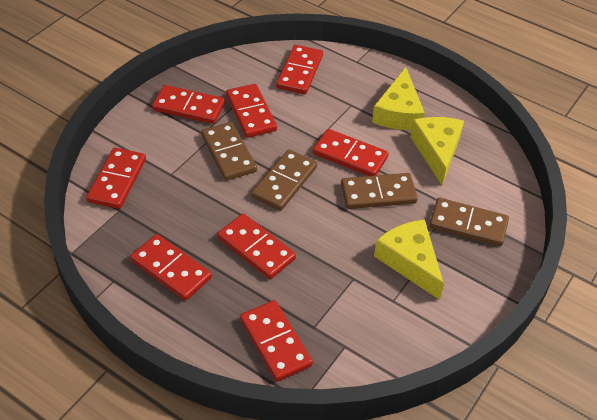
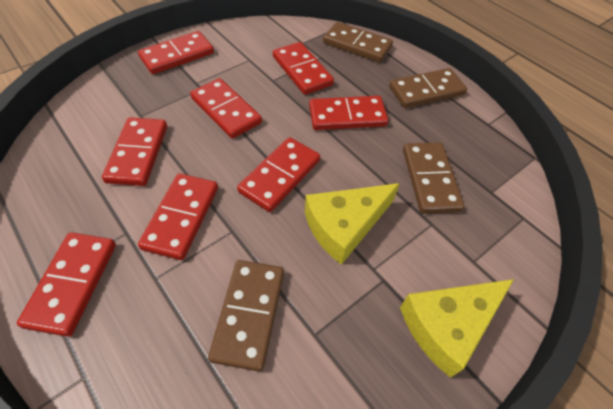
yellow cheese: 3 -> 2

